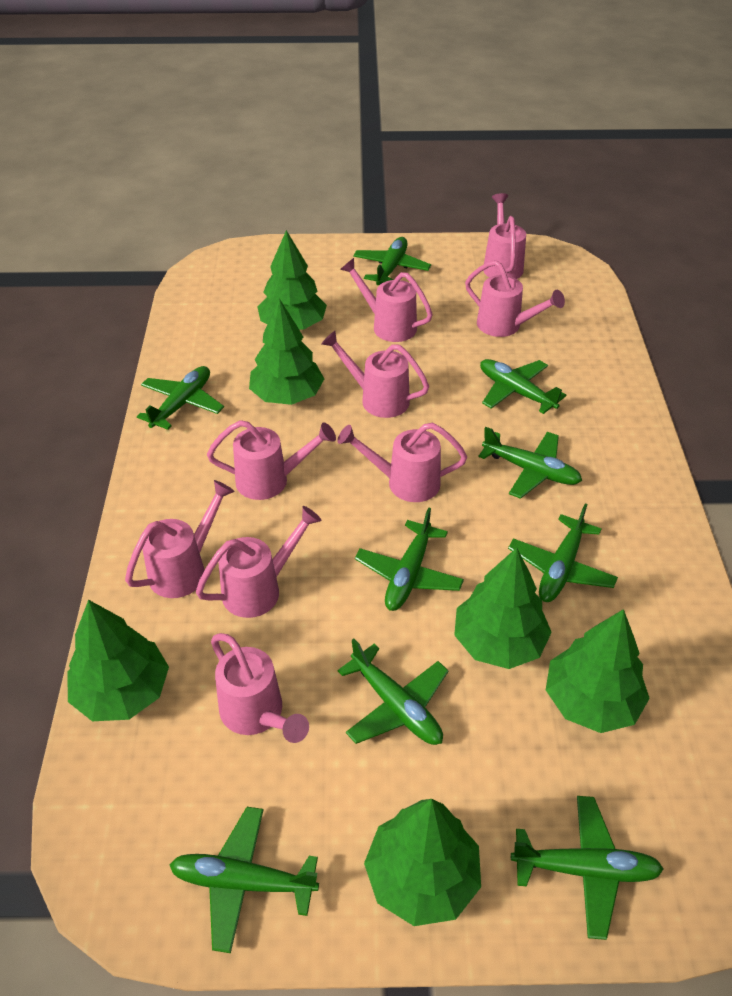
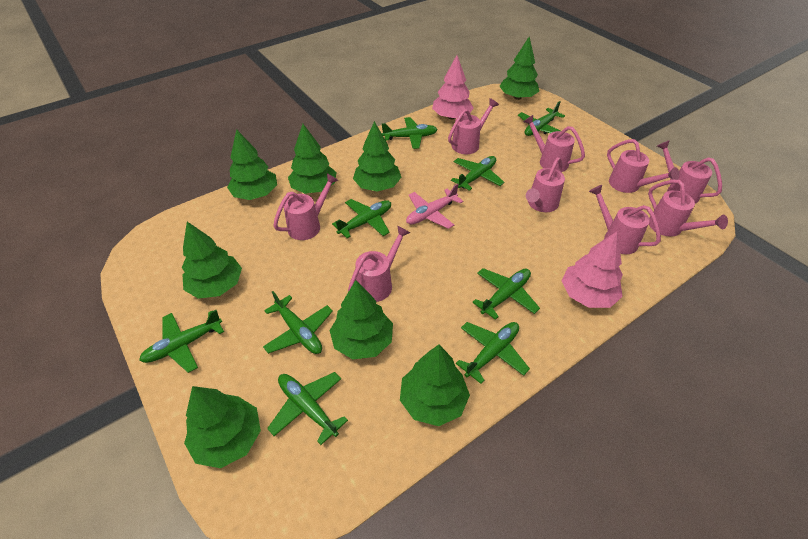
green tree: 6 -> 8
pink plane: 0 -> 1
pink tree: 0 -> 2

